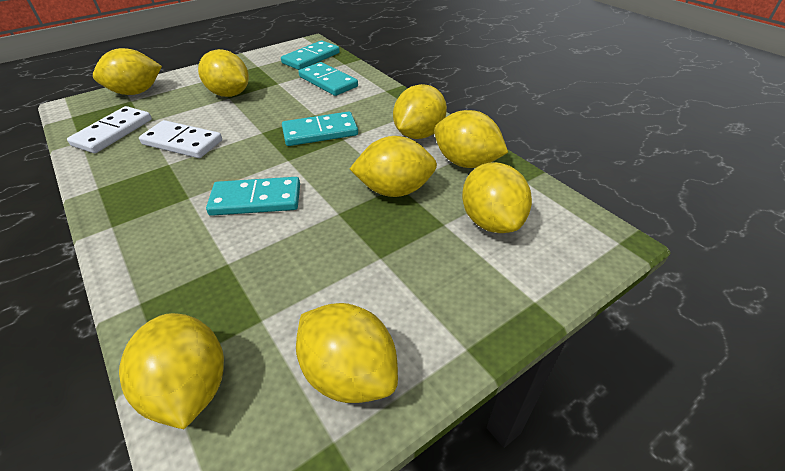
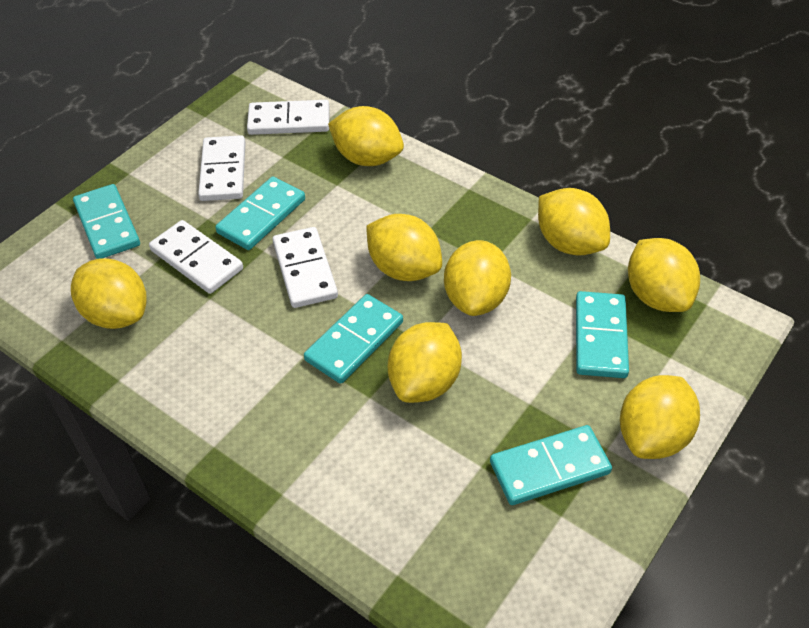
turquoise domino: 4 -> 5
white domino: 2 -> 4

